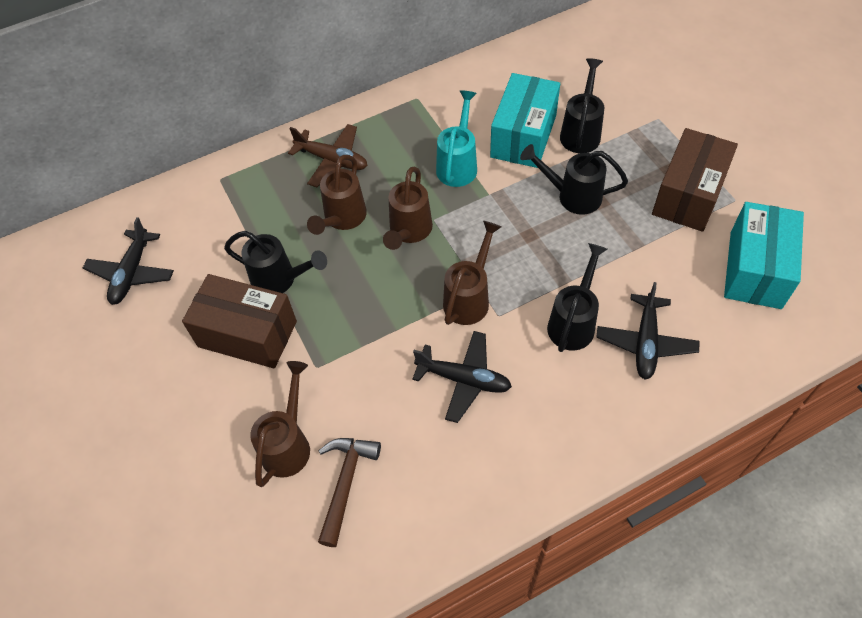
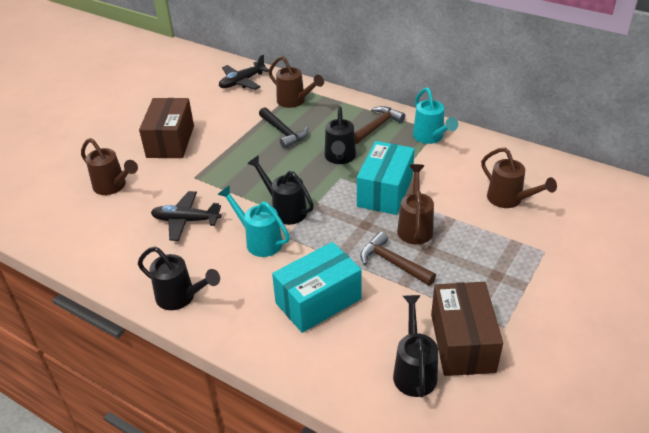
black hammer: 0 -> 1
black plane: 3 -> 2
brown hammer: 1 -> 2
brown plane: 1 -> 0
turquoise watering can: 1 -> 2

